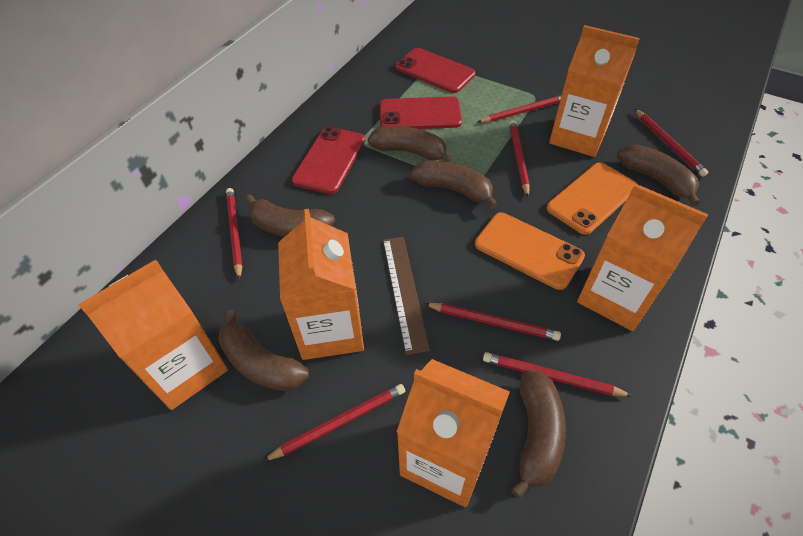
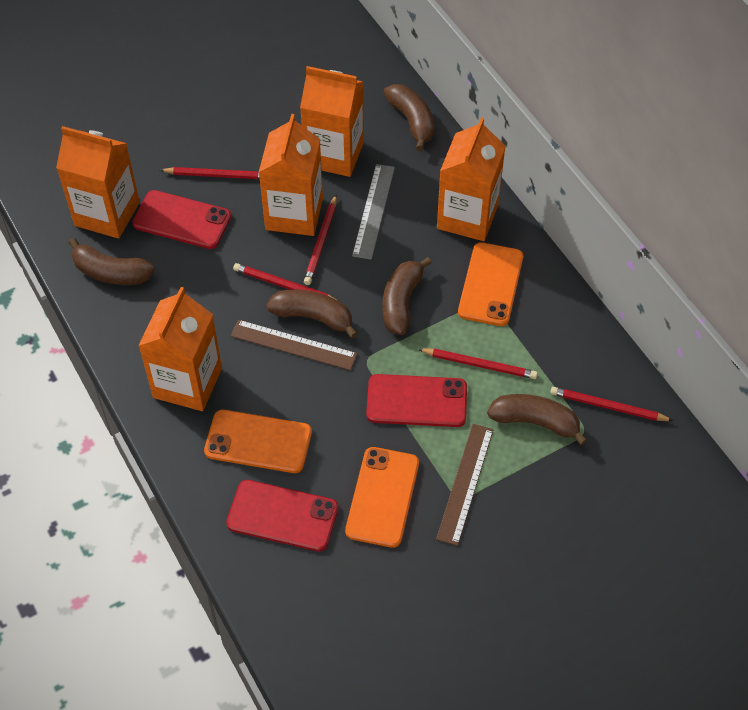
brown banana: 6 -> 5
brown ruler: 1 -> 2
grey ruler: 0 -> 1
orange phone: 2 -> 3
red pencil: 7 -> 5

